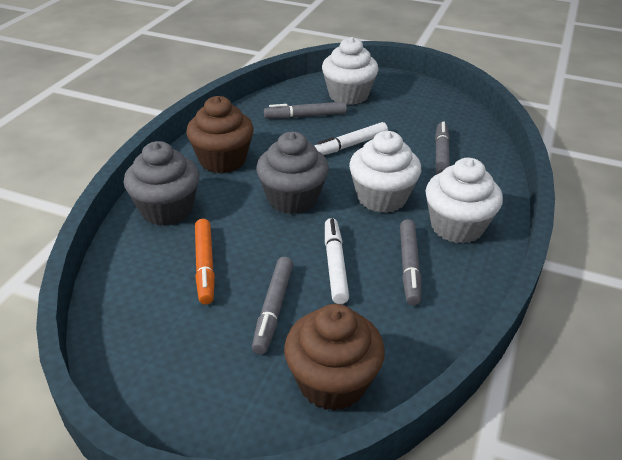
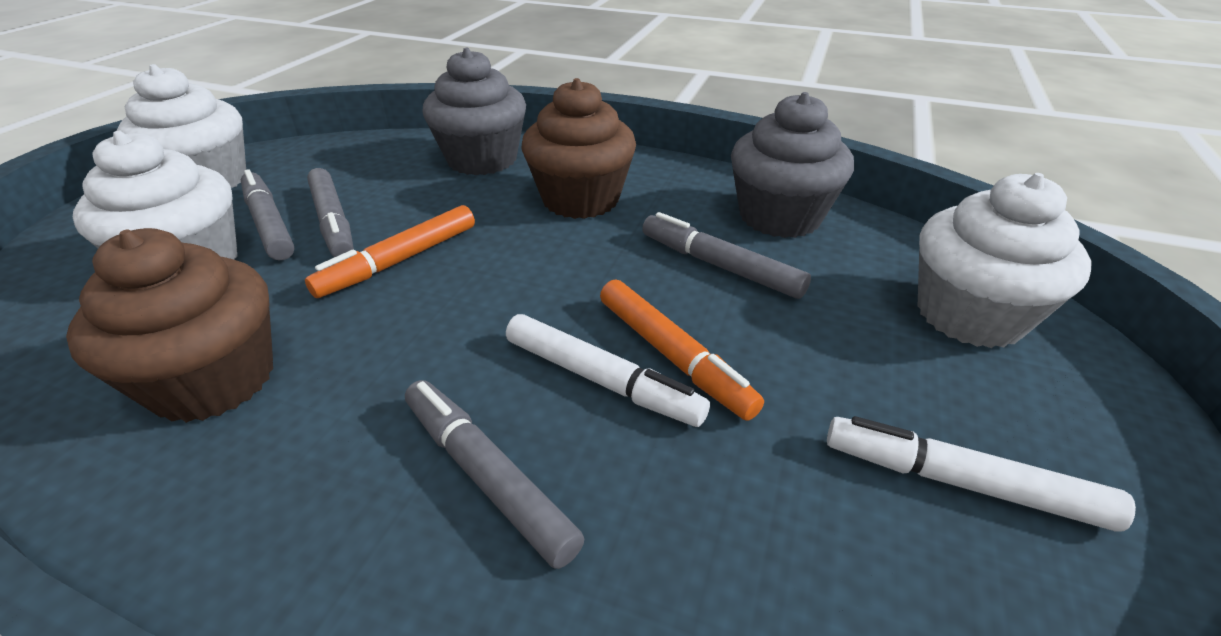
orange marker: 1 -> 2

